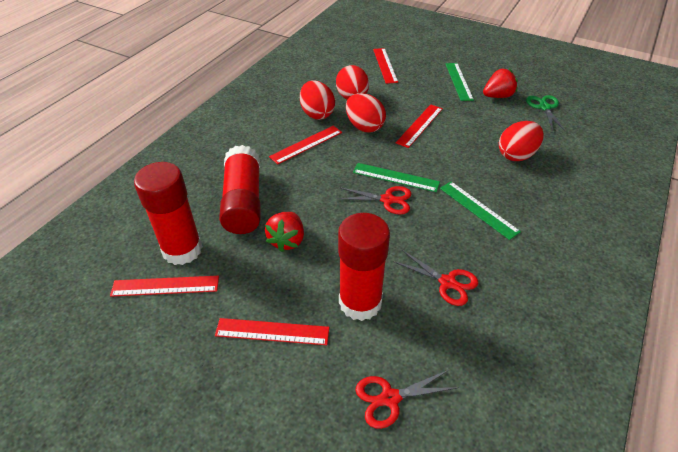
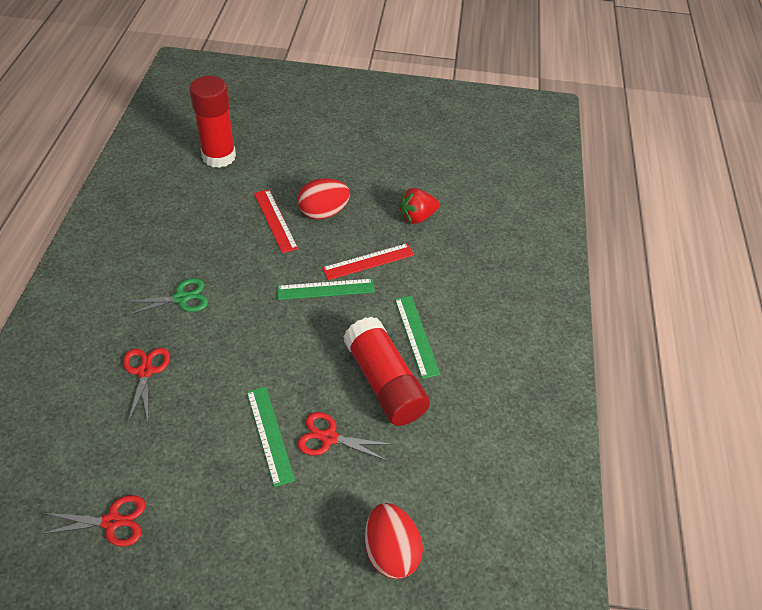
red egg: 4 -> 2
red glue stick: 3 -> 2
red ruler: 5 -> 2
red strawberry: 2 -> 1

